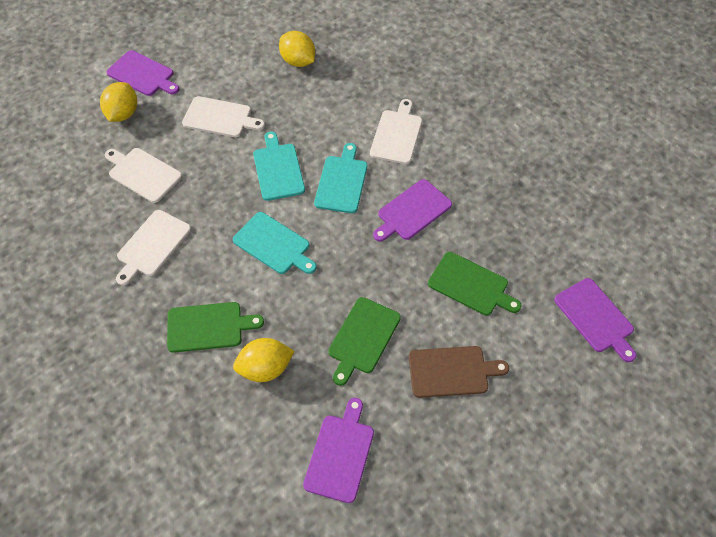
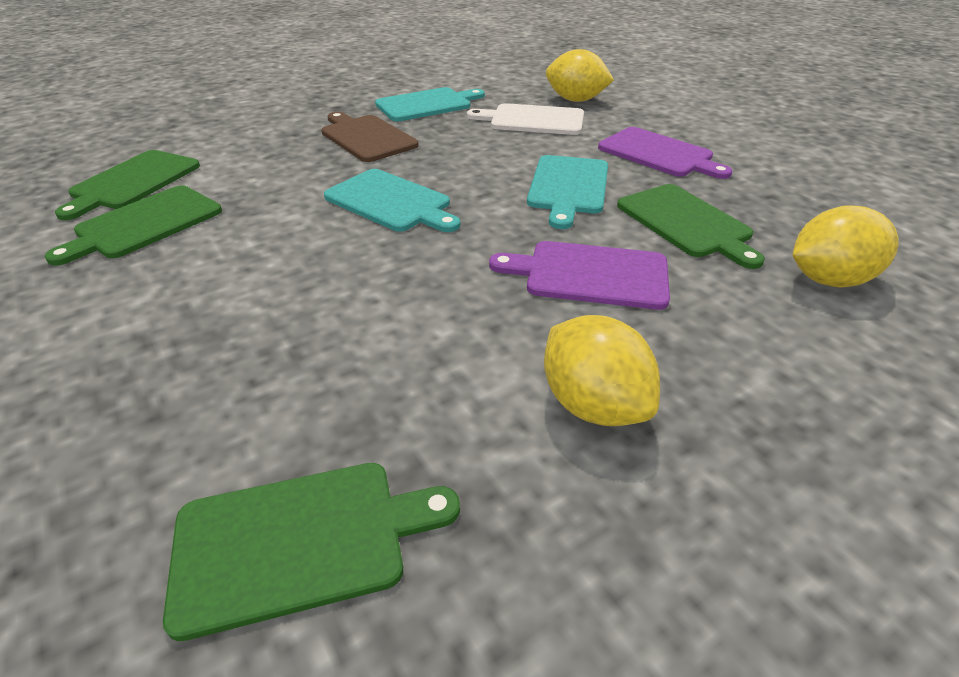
green cutting board: 3 -> 4
purple cutting board: 4 -> 2
white cutting board: 4 -> 1

